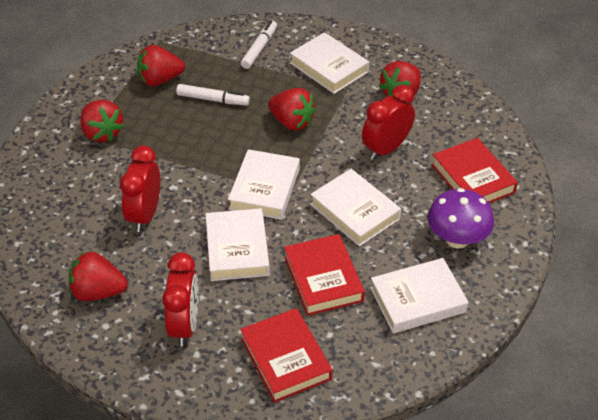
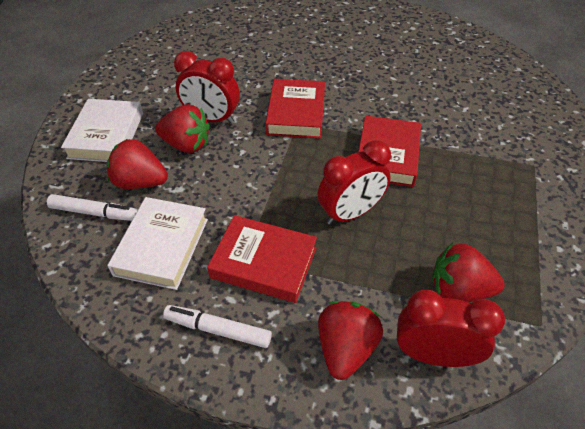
purple mushroom: 1 -> 0
red strawberry: 5 -> 4
white book: 5 -> 2

